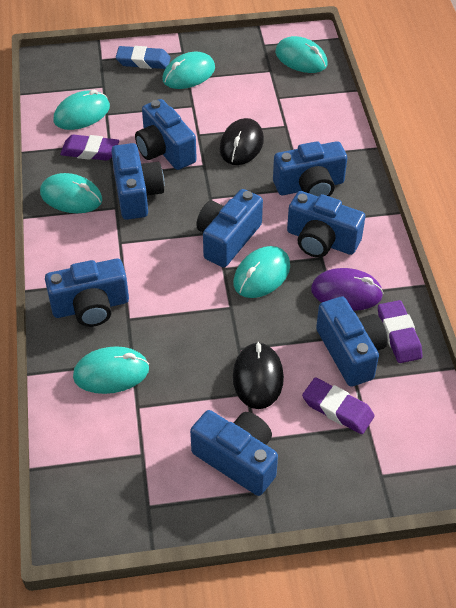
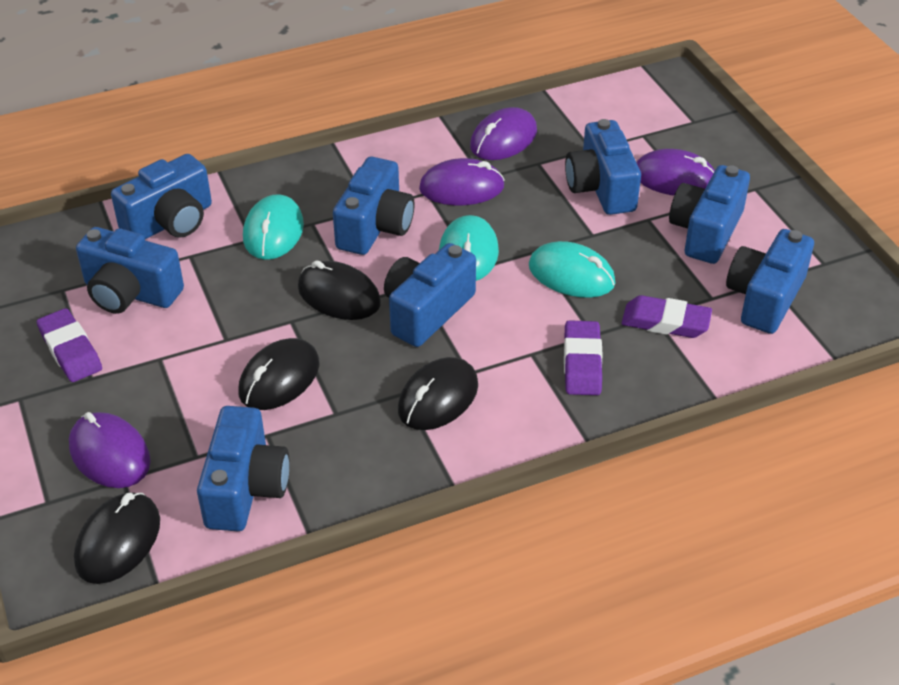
black mouse: 2 -> 4
blue eraser: 1 -> 0
purple mouse: 1 -> 4
turquoise mouse: 6 -> 3

